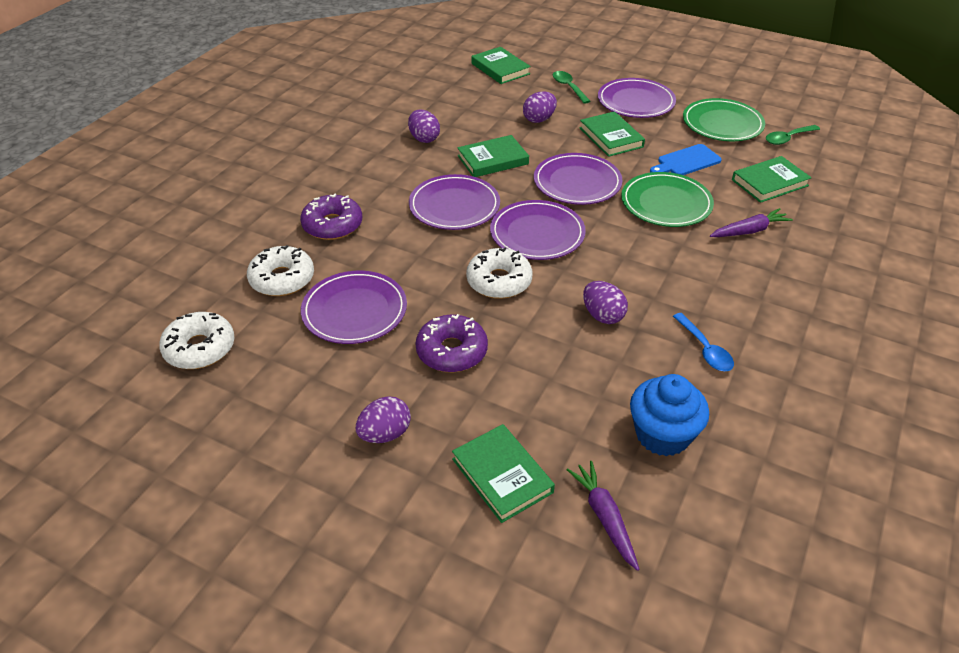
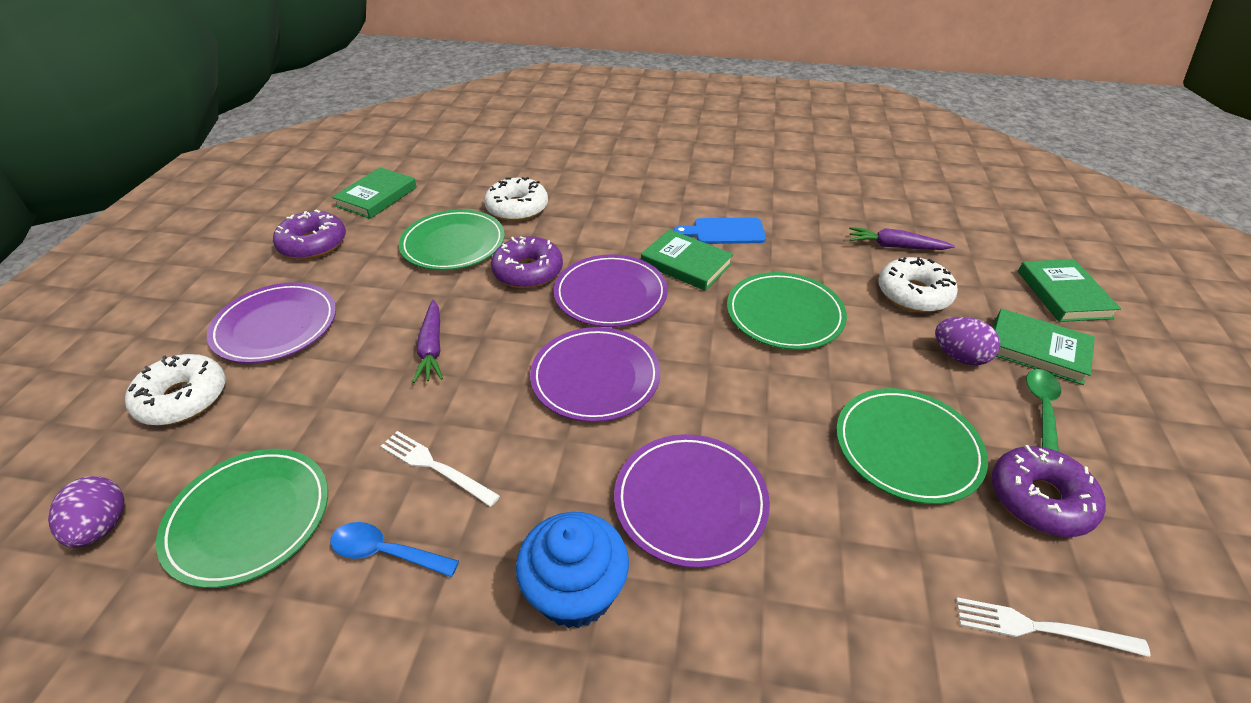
green book: 5 -> 4
green plate: 2 -> 4
green spoon: 2 -> 1
purple donut: 2 -> 3
purple egg: 4 -> 2
purple plate: 5 -> 4
white fork: 0 -> 2

